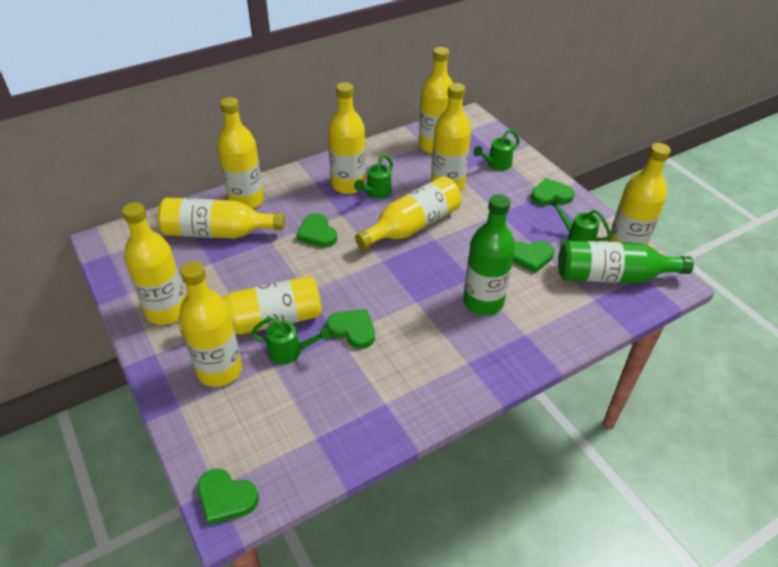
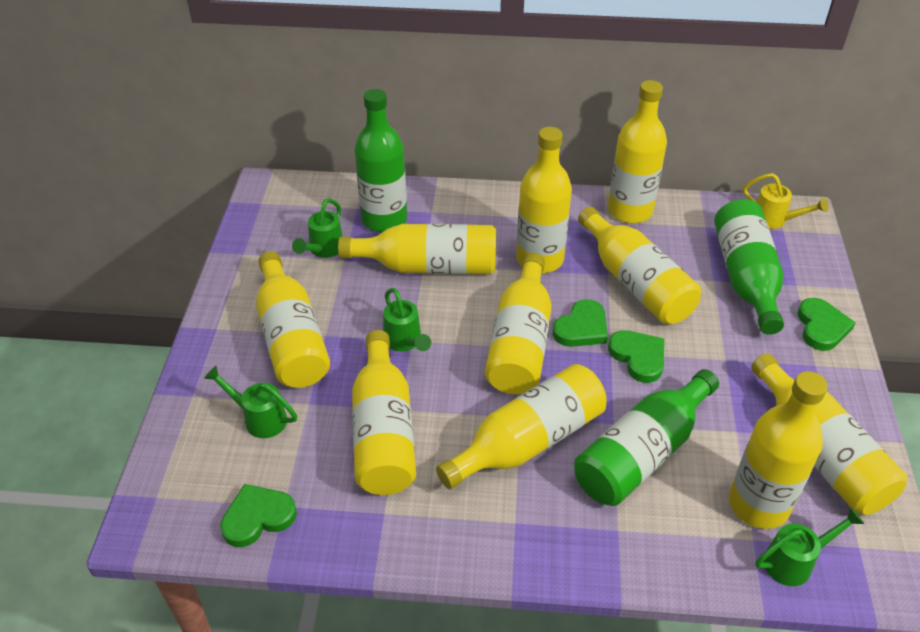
green bottle: 2 -> 3
green heart: 5 -> 4
yellow watering can: 0 -> 1

